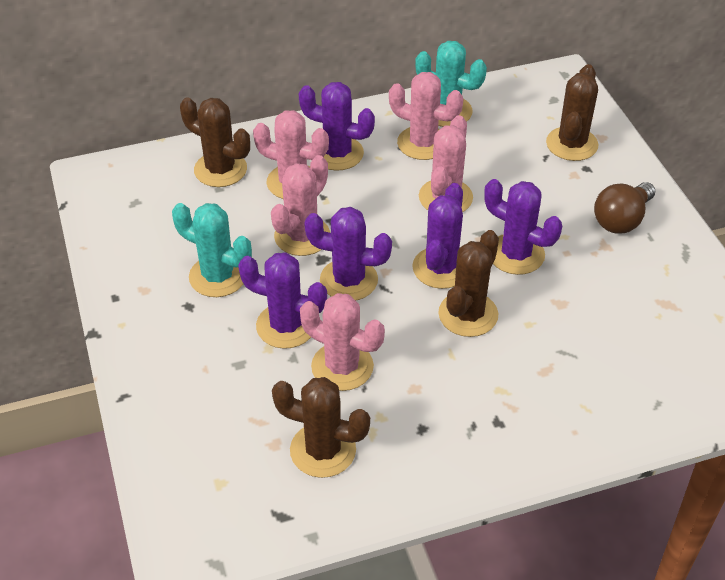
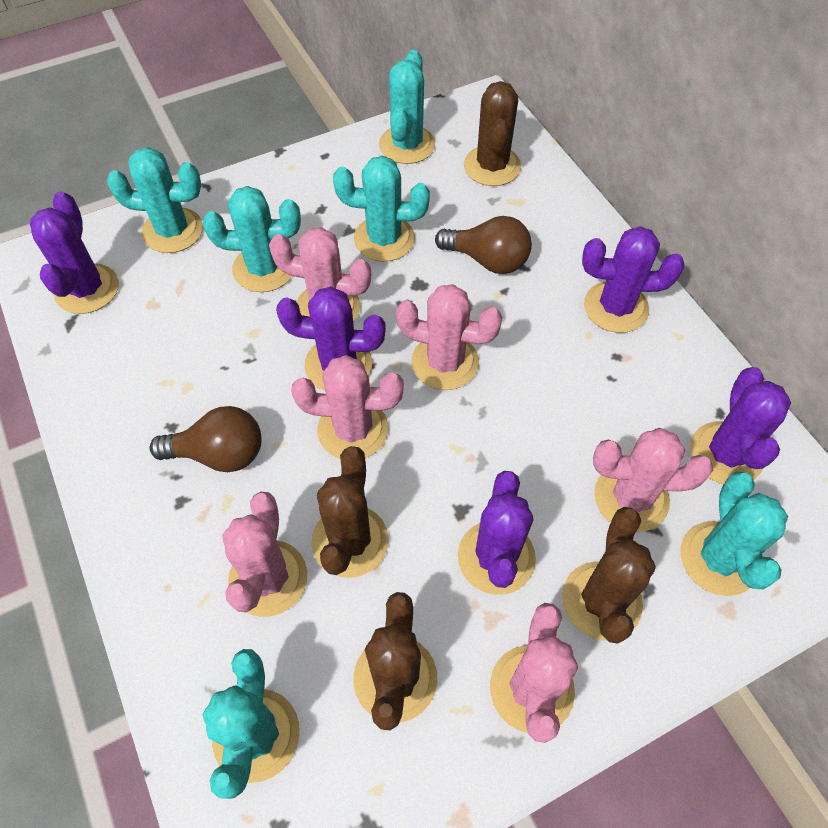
brown light bulb: 1 -> 2
pink cactus: 5 -> 6
turquoise cactus: 2 -> 6

